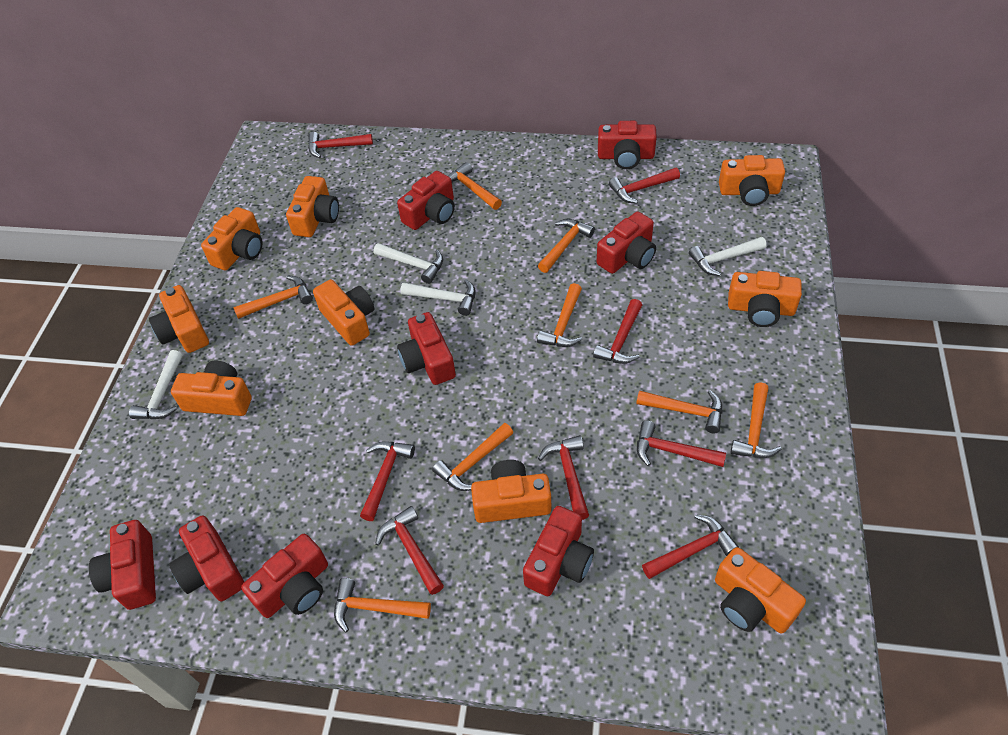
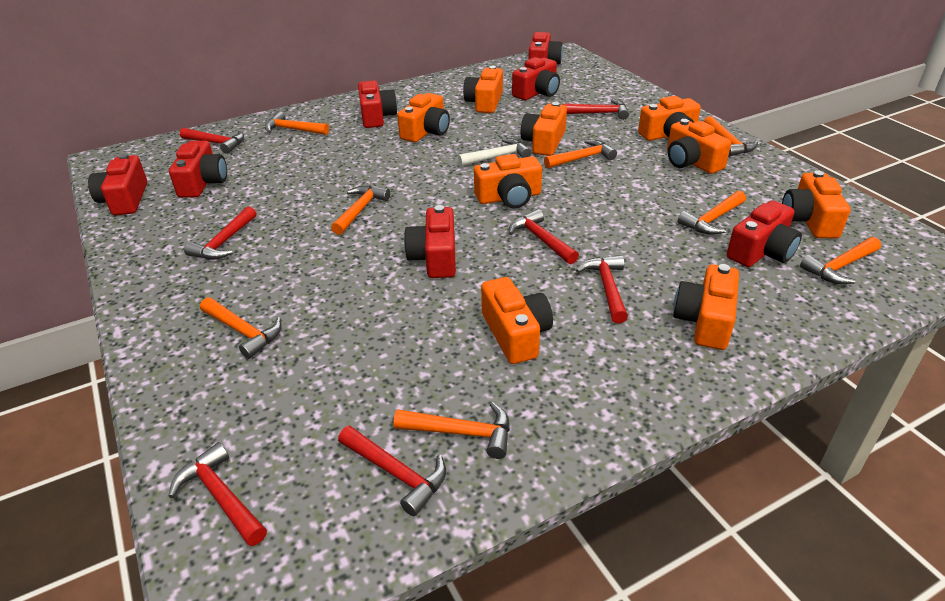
red camera: 8 -> 7
red hammer: 8 -> 7
white hammer: 4 -> 1

